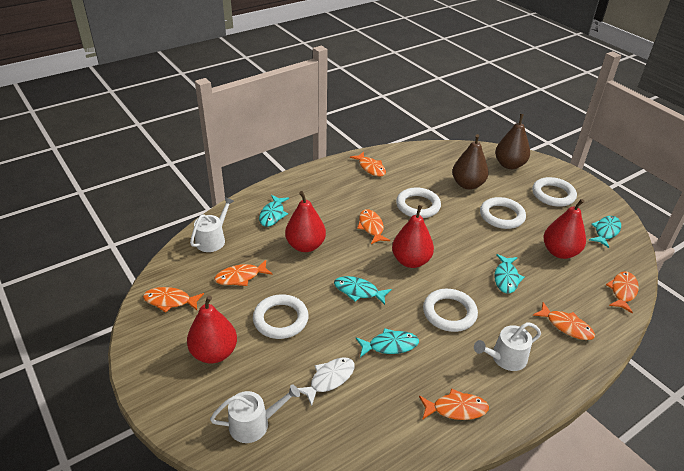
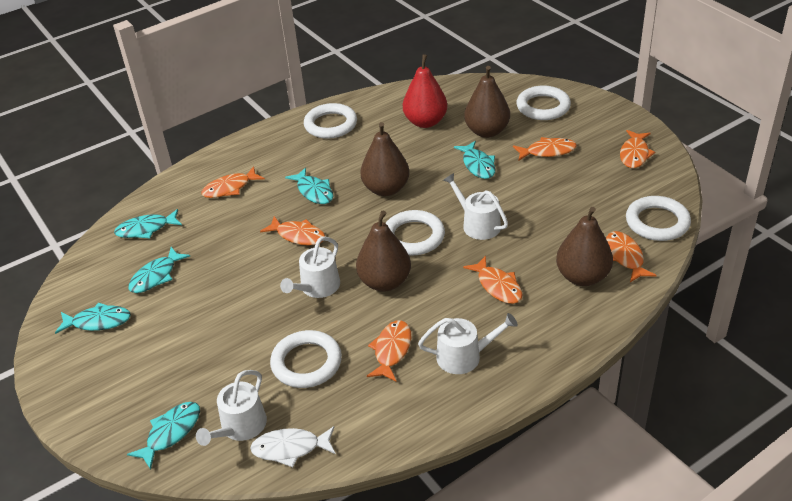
brown pear: 2 -> 4
red pear: 4 -> 1
turquoise fish: 5 -> 6
white watering can: 3 -> 4

